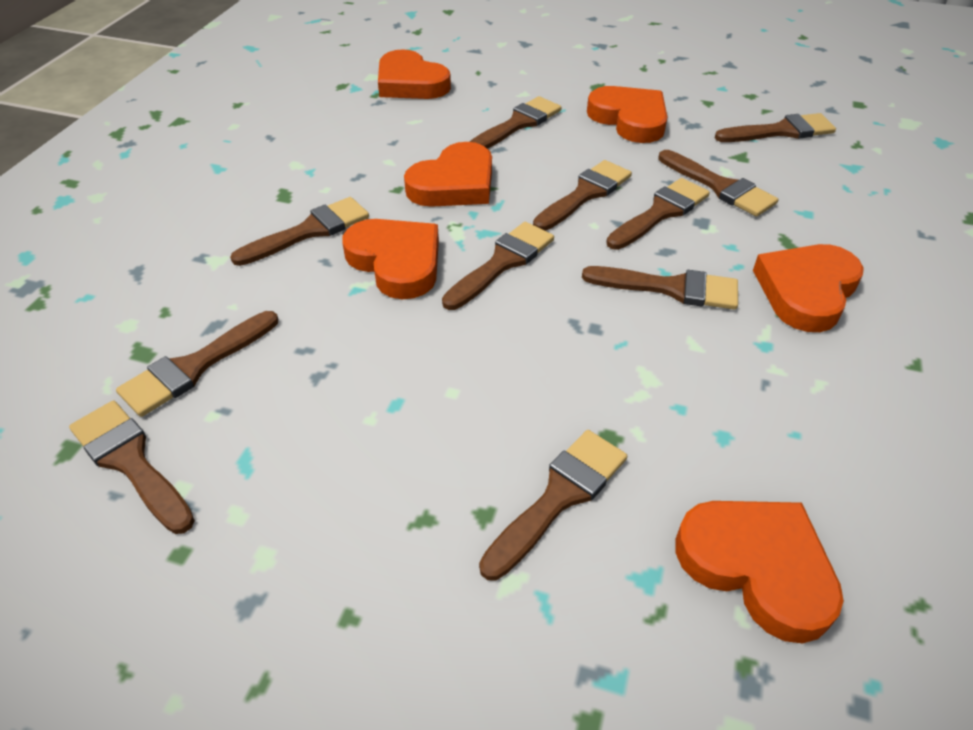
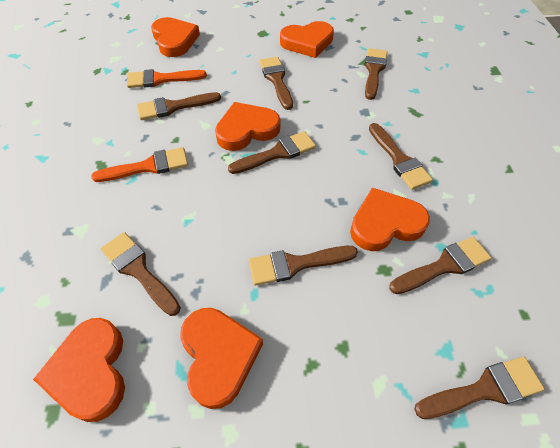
brown brush: 11 -> 9
orange brush: 0 -> 2

